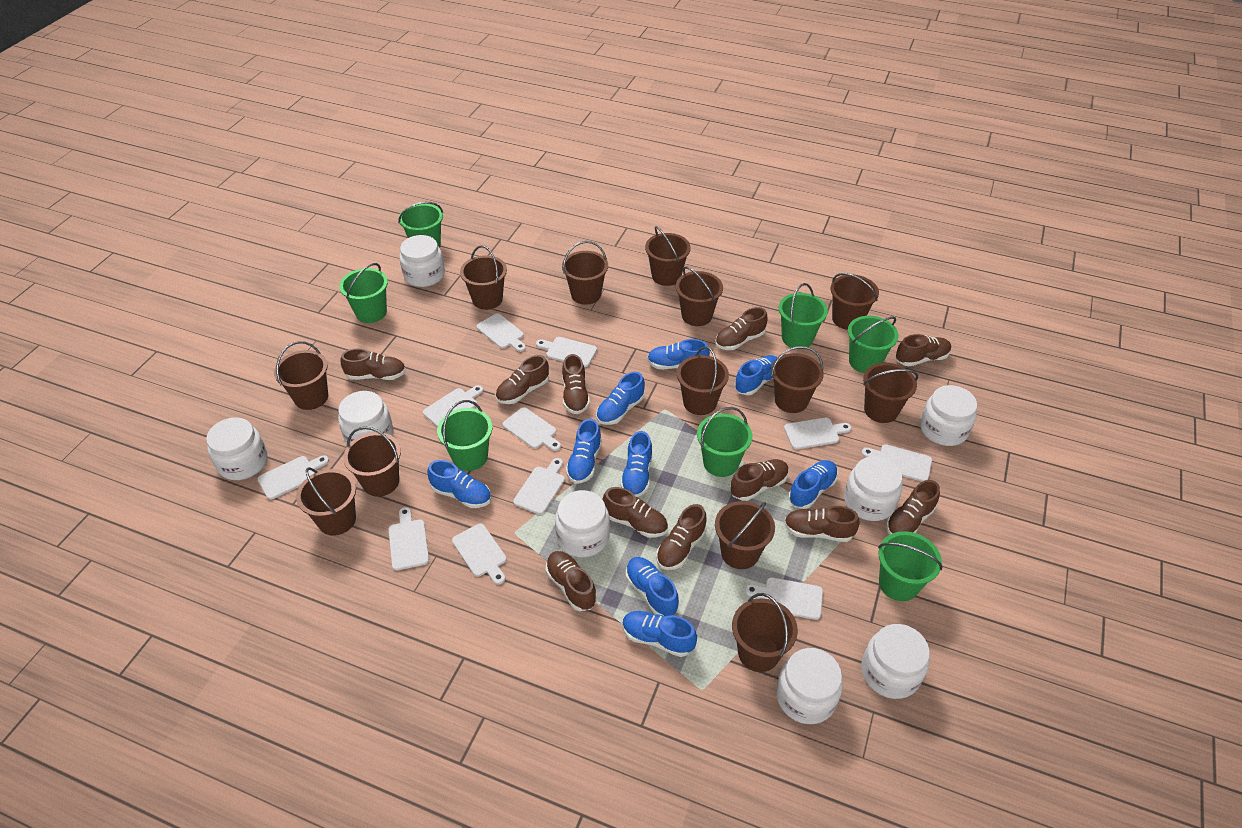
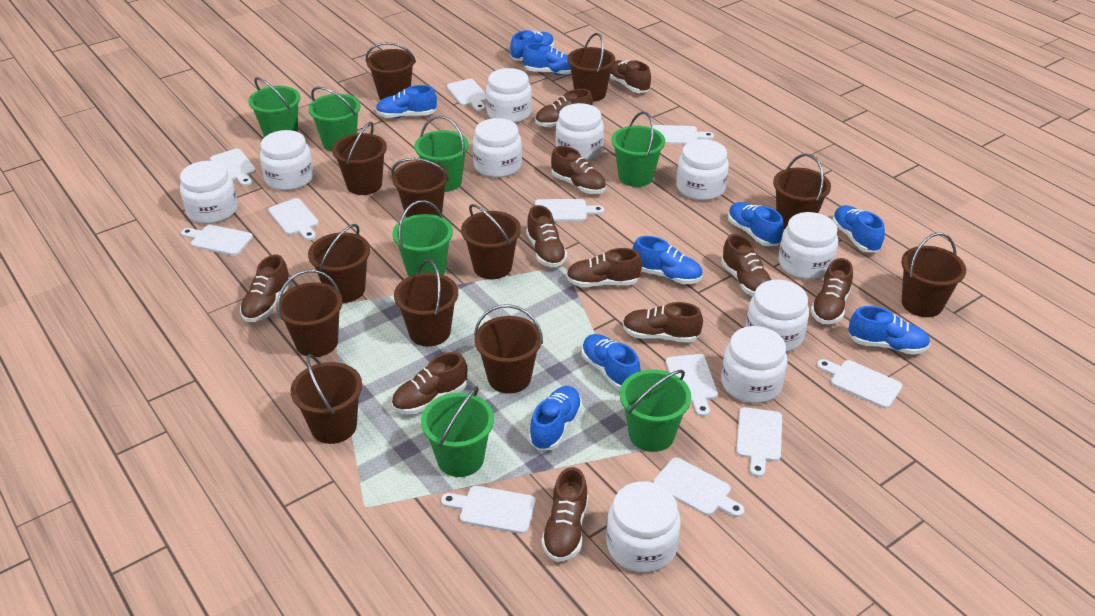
brown bucket: 13 -> 12
white jar: 8 -> 10

